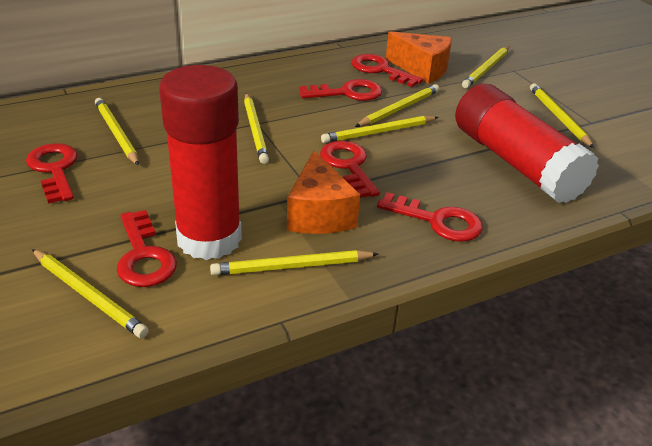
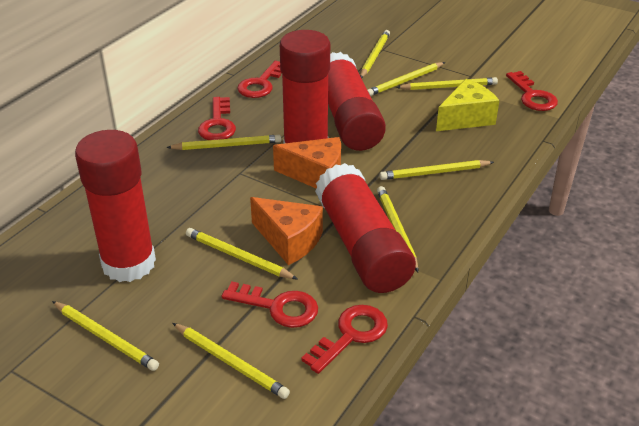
red glue stick: 2 -> 4
red key: 6 -> 5
yellow cheese: 0 -> 1
yellow pencil: 8 -> 9

